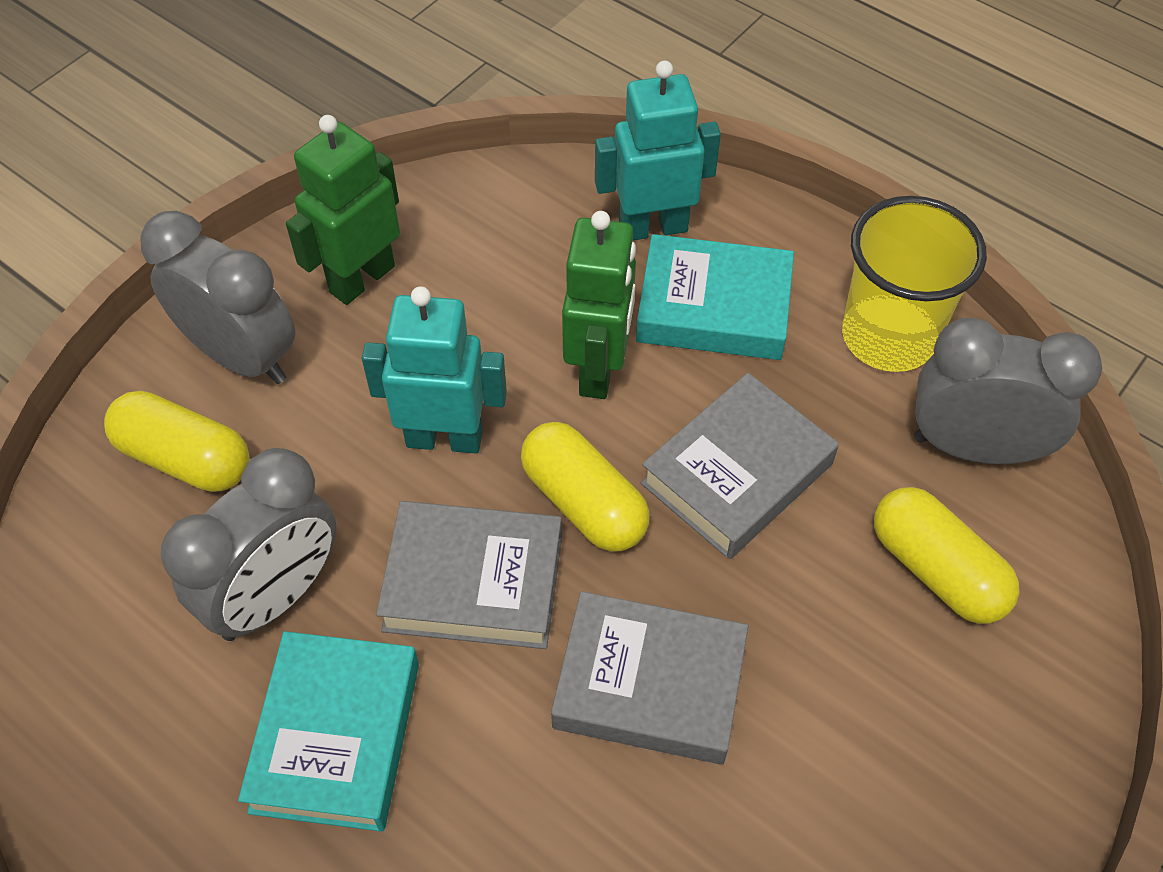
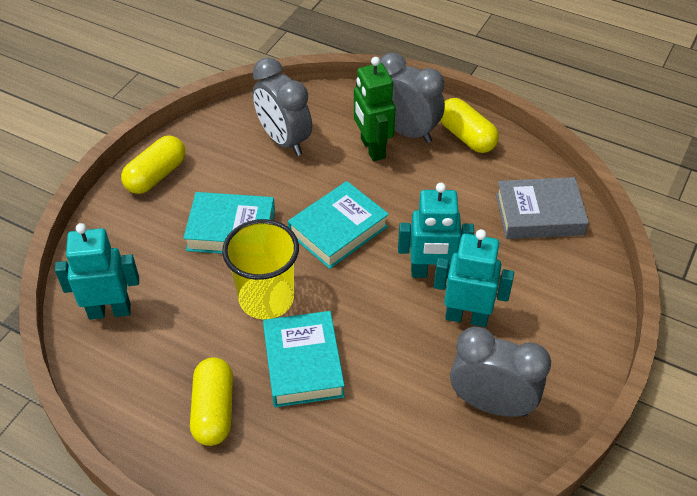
green robot: 2 -> 1
grey book: 3 -> 1
turquoise book: 2 -> 3
turquoise robot: 2 -> 3

